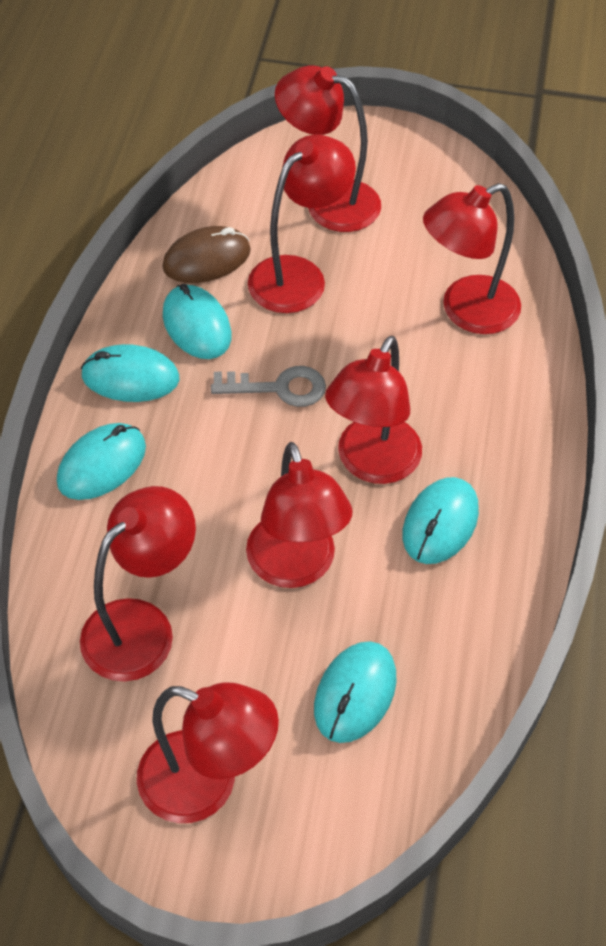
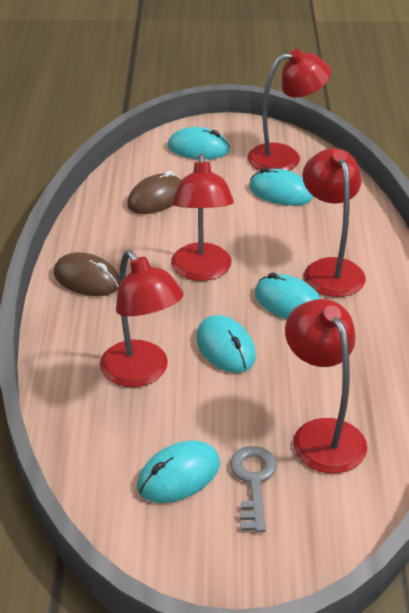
brown mouse: 1 -> 2
red lamp: 7 -> 5

